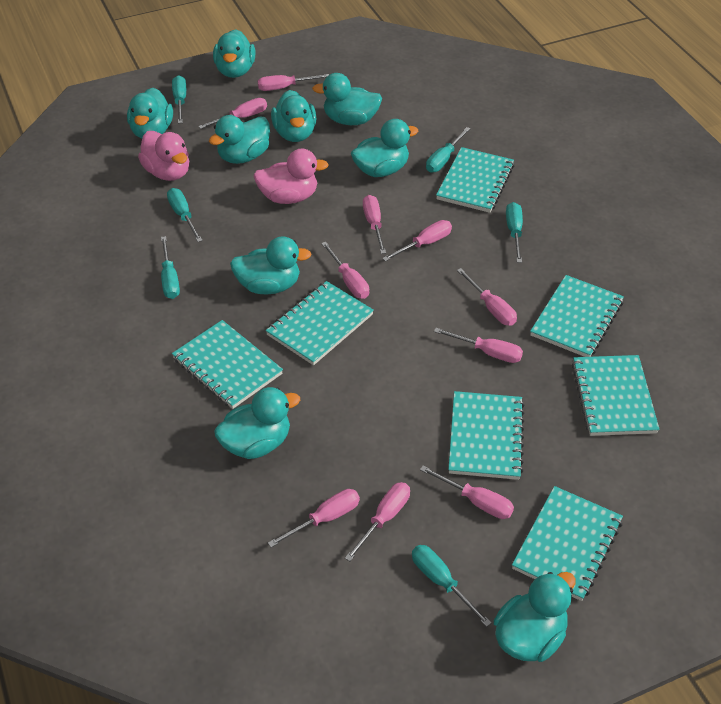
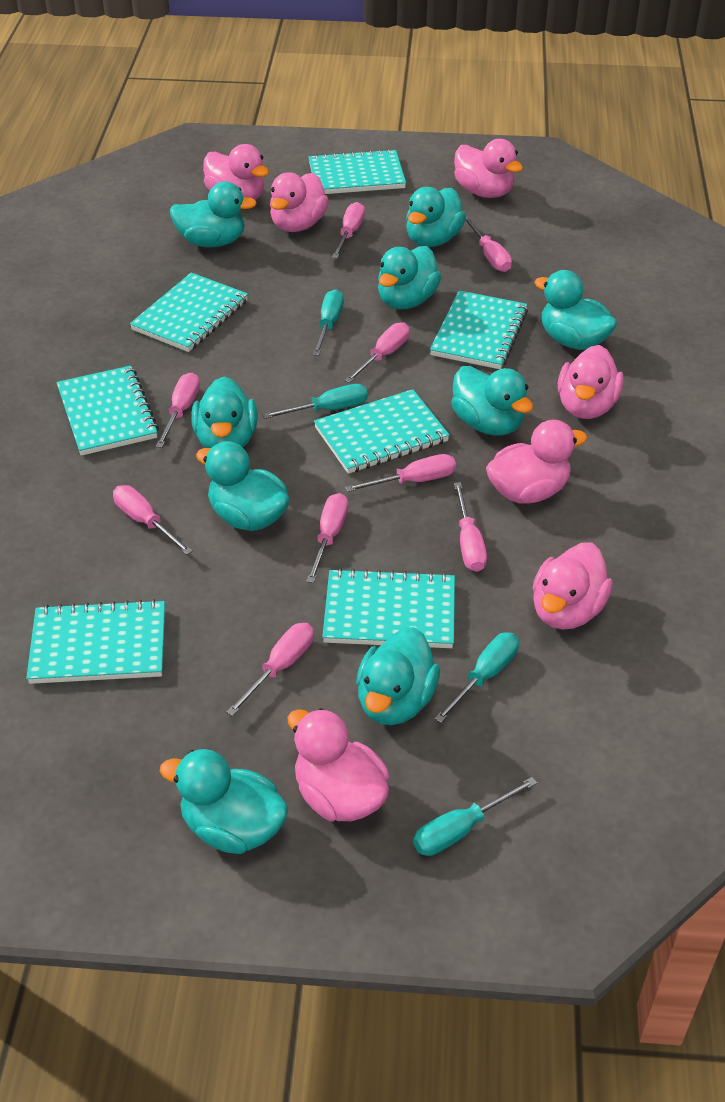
pink duck: 2 -> 7
pink screwdriver: 10 -> 9
turquoise screwdriver: 6 -> 4

